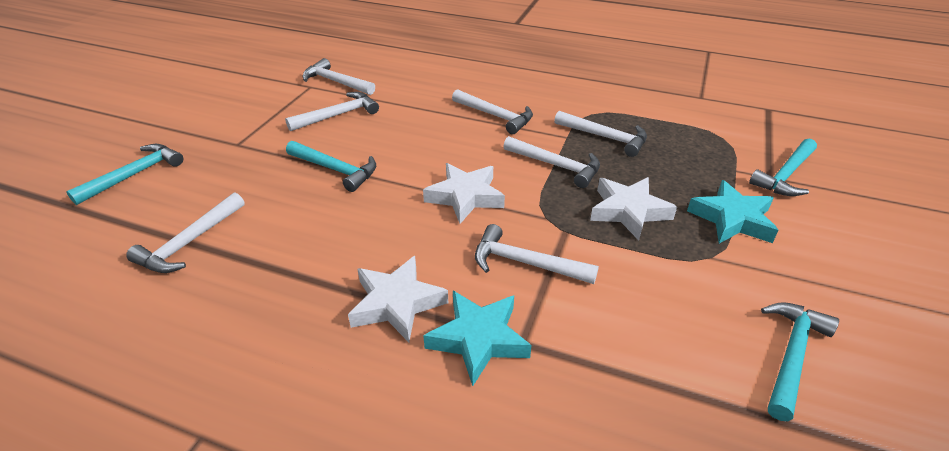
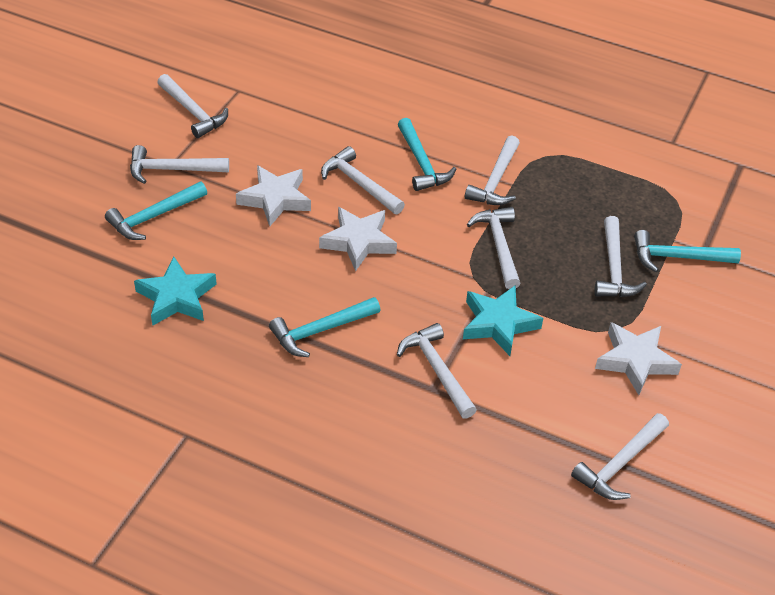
white hammer: 7 -> 8

